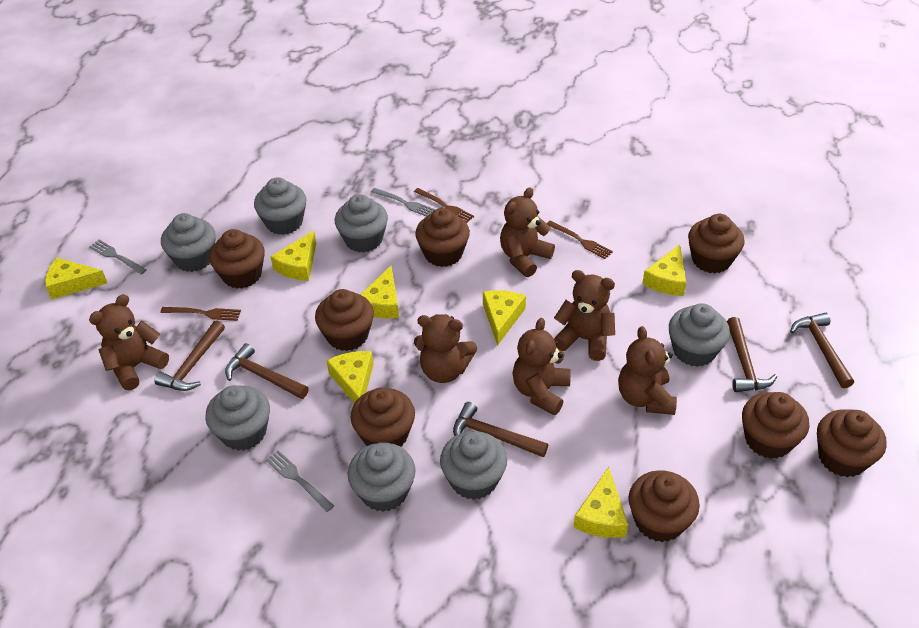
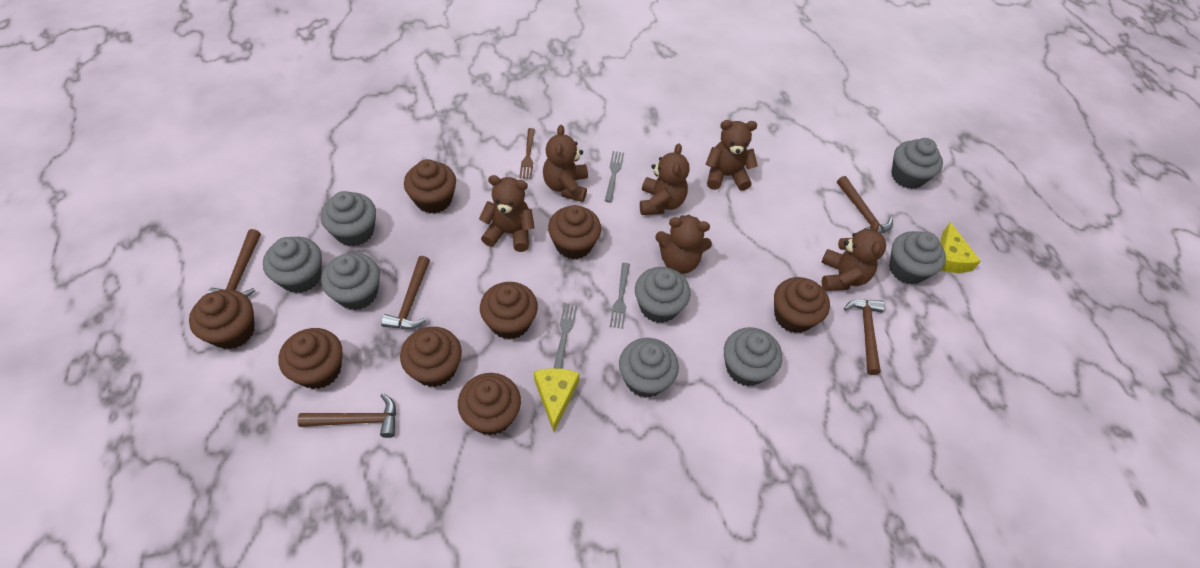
brown fork: 3 -> 1
grey cupcake: 7 -> 8
yellow cheese: 7 -> 2

